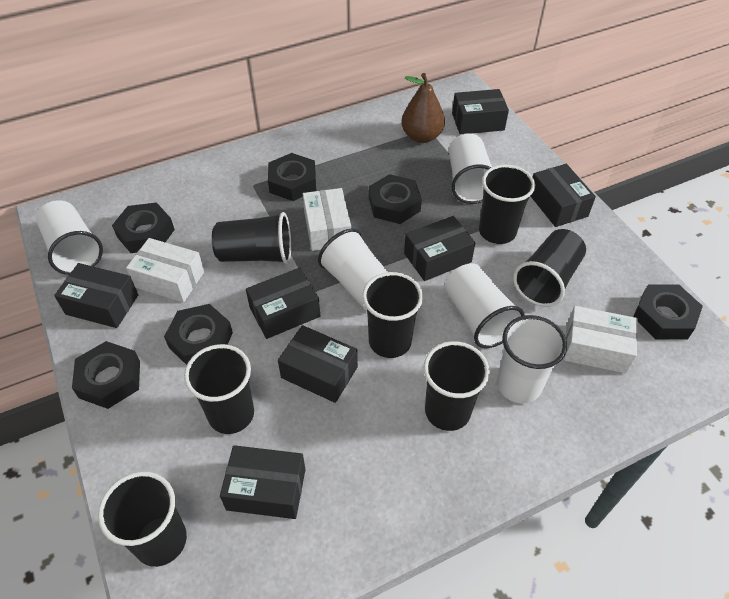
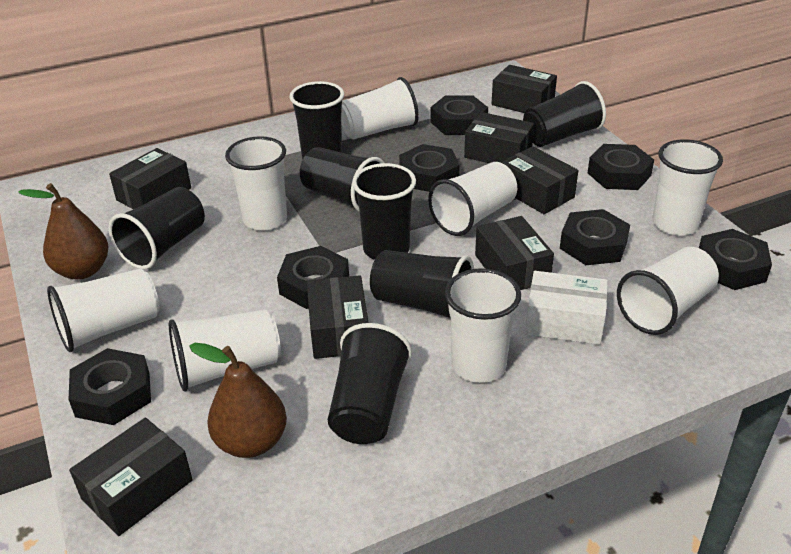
black nut: 6 -> 7
brown pear: 1 -> 2
white box: 3 -> 1
white cup: 5 -> 8

